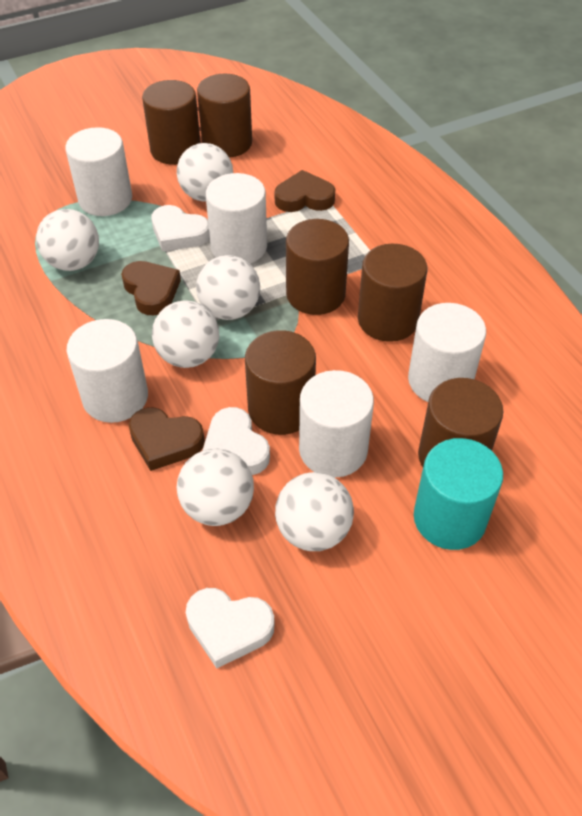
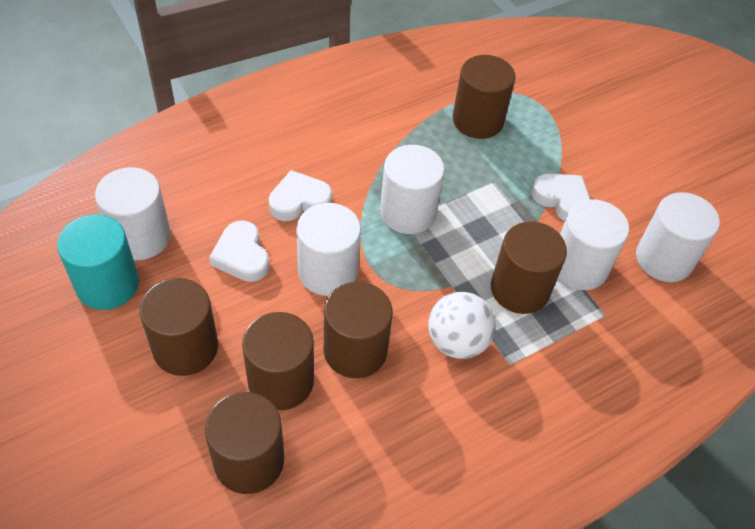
brown heart: 3 -> 0
white ball: 6 -> 1

